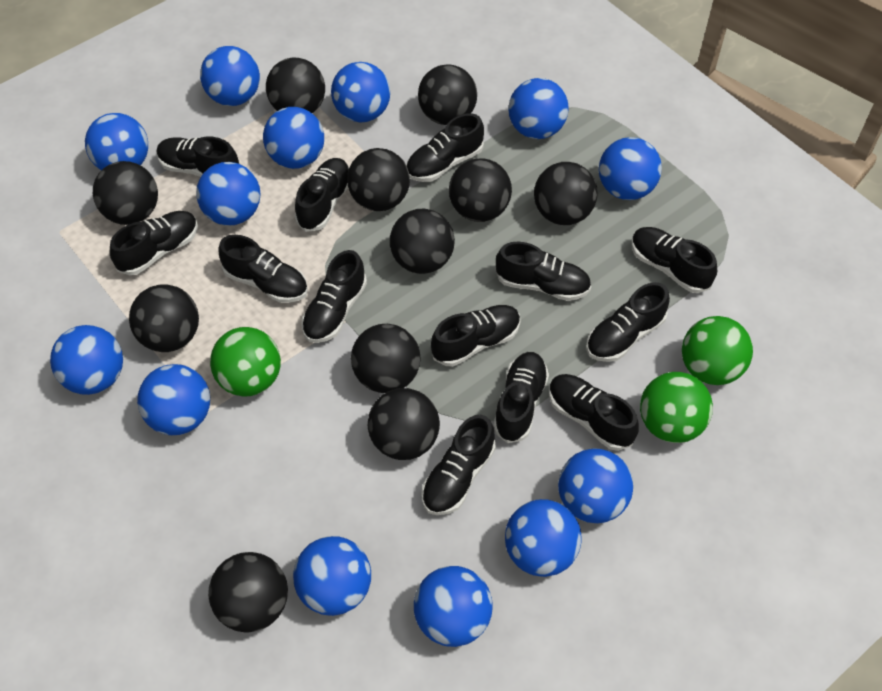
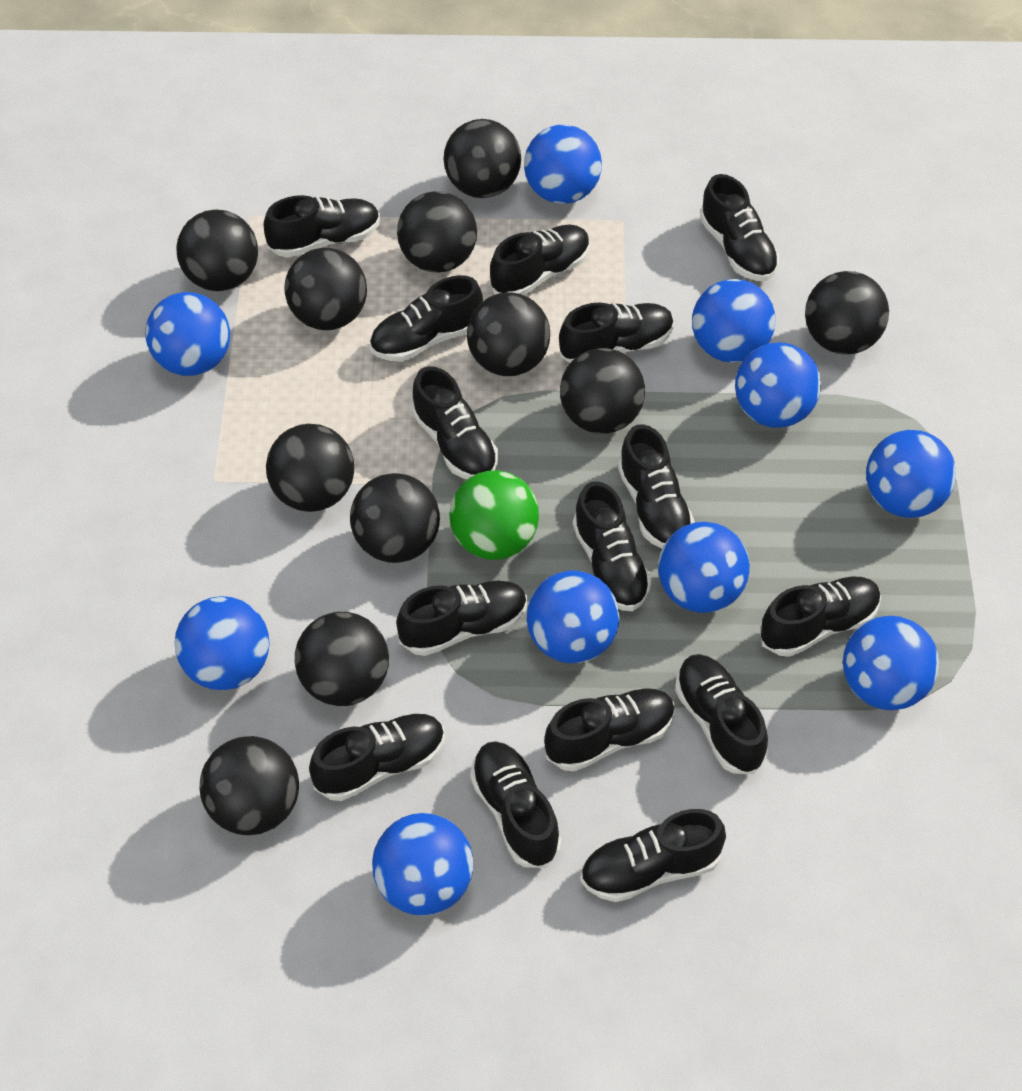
black shoe: 13 -> 15
blue ball: 13 -> 10
green ball: 3 -> 1

